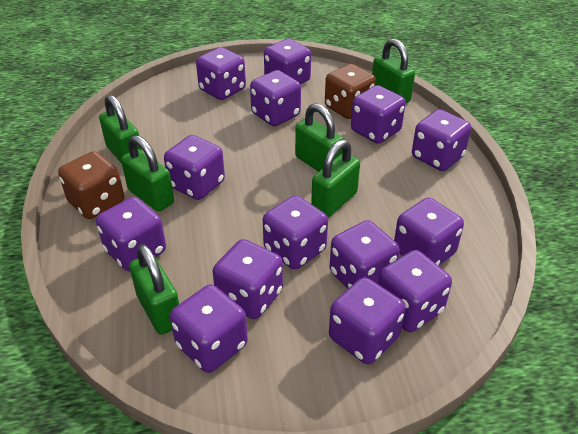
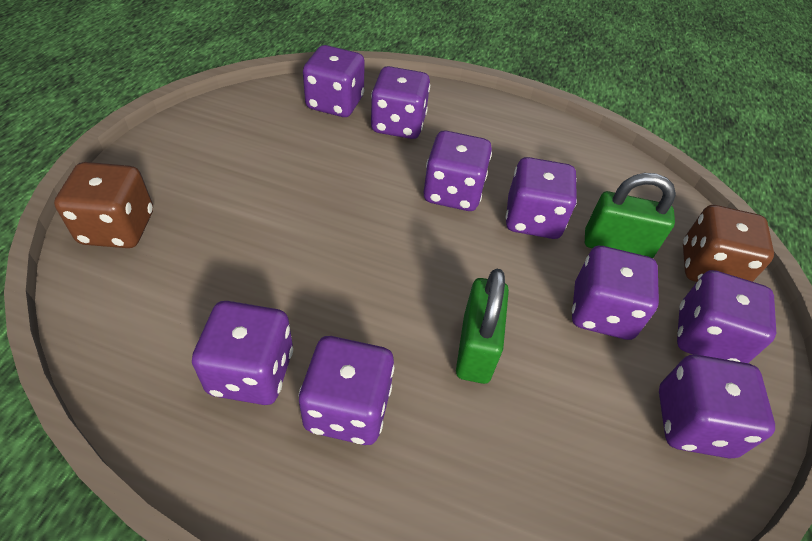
green padlock: 6 -> 2
purple dice: 14 -> 9

